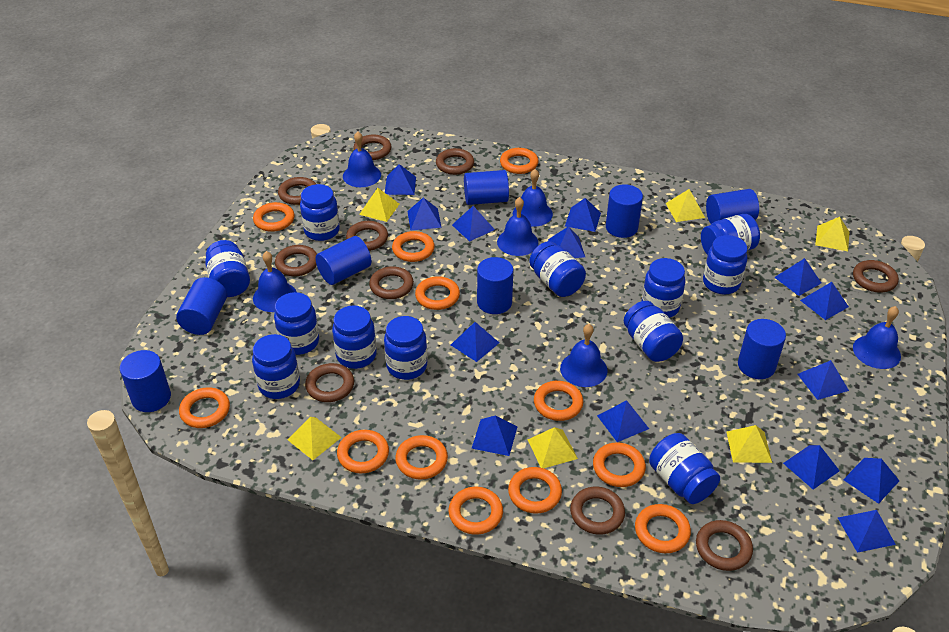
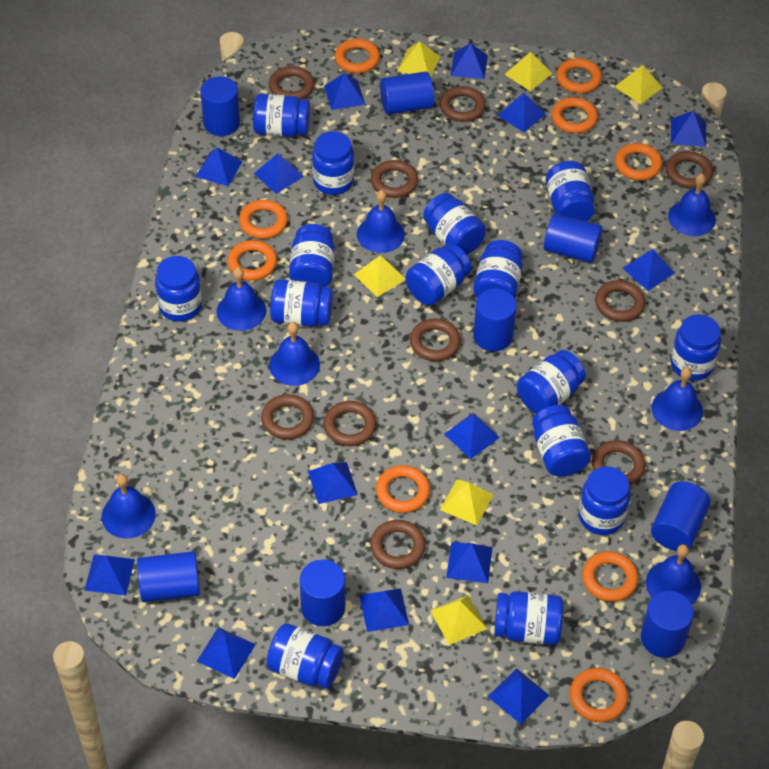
blue bell: 6 -> 7
blue jar: 12 -> 15
orange ring: 12 -> 9

